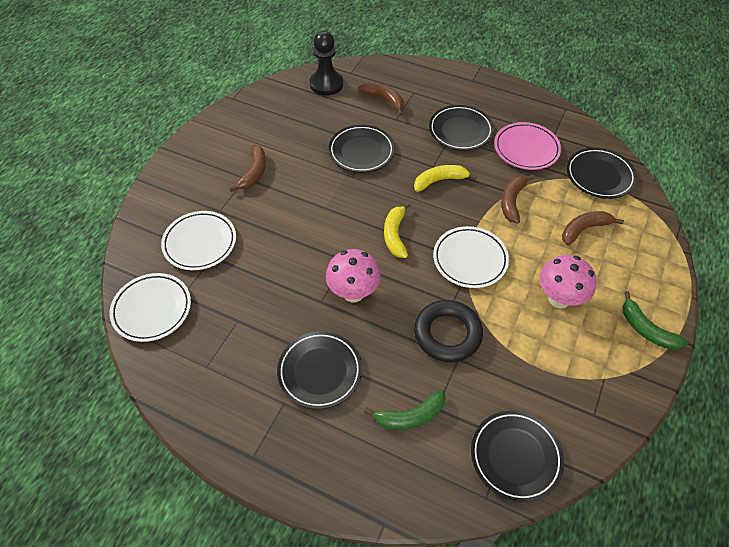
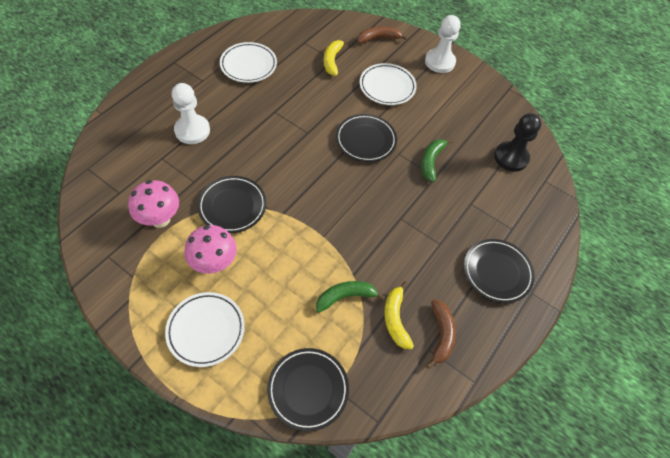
black plate: 5 -> 4
black ring: 1 -> 0
brown banana: 4 -> 2
pink plate: 1 -> 0
white pawn: 0 -> 2

